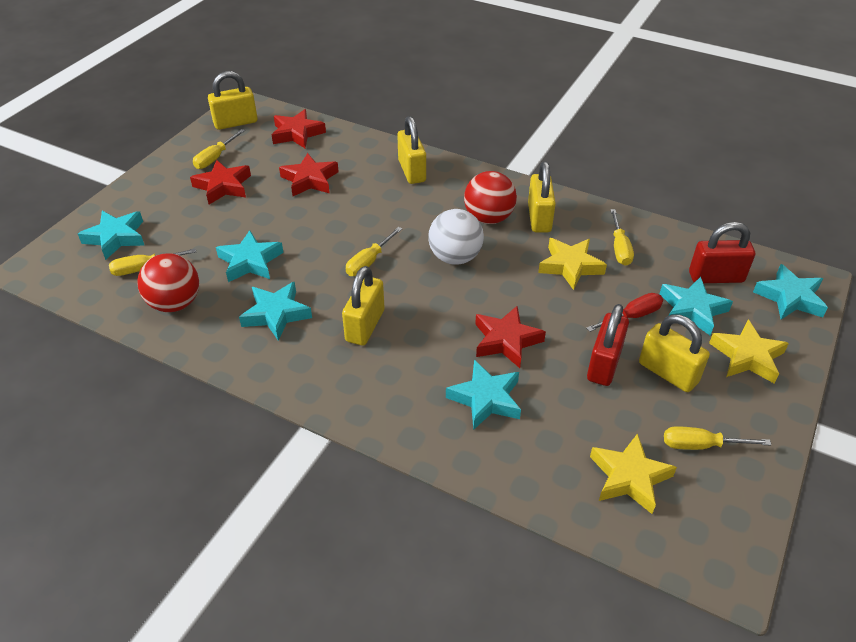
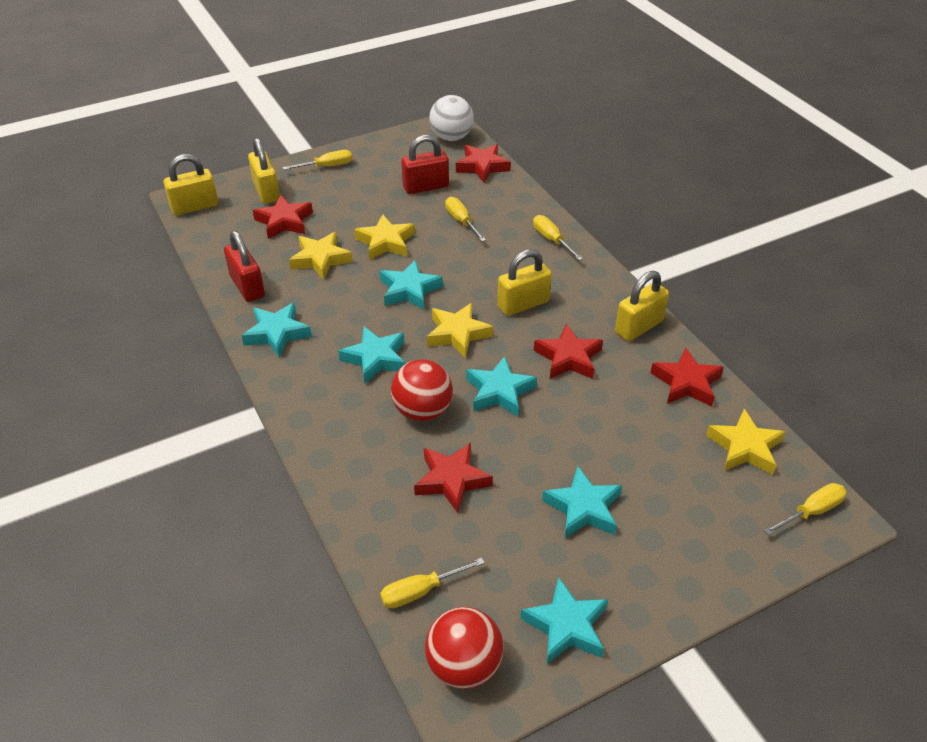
red screwdriver: 1 -> 0
red star: 4 -> 5
yellow padlock: 5 -> 4
yellow star: 3 -> 4

